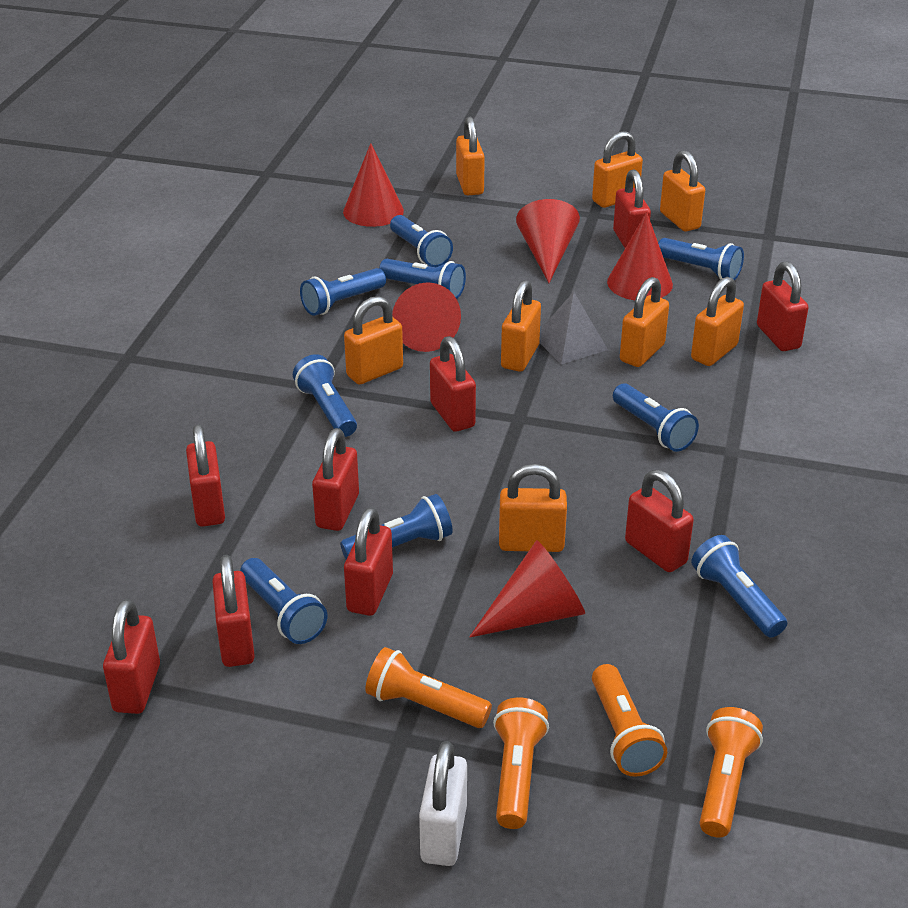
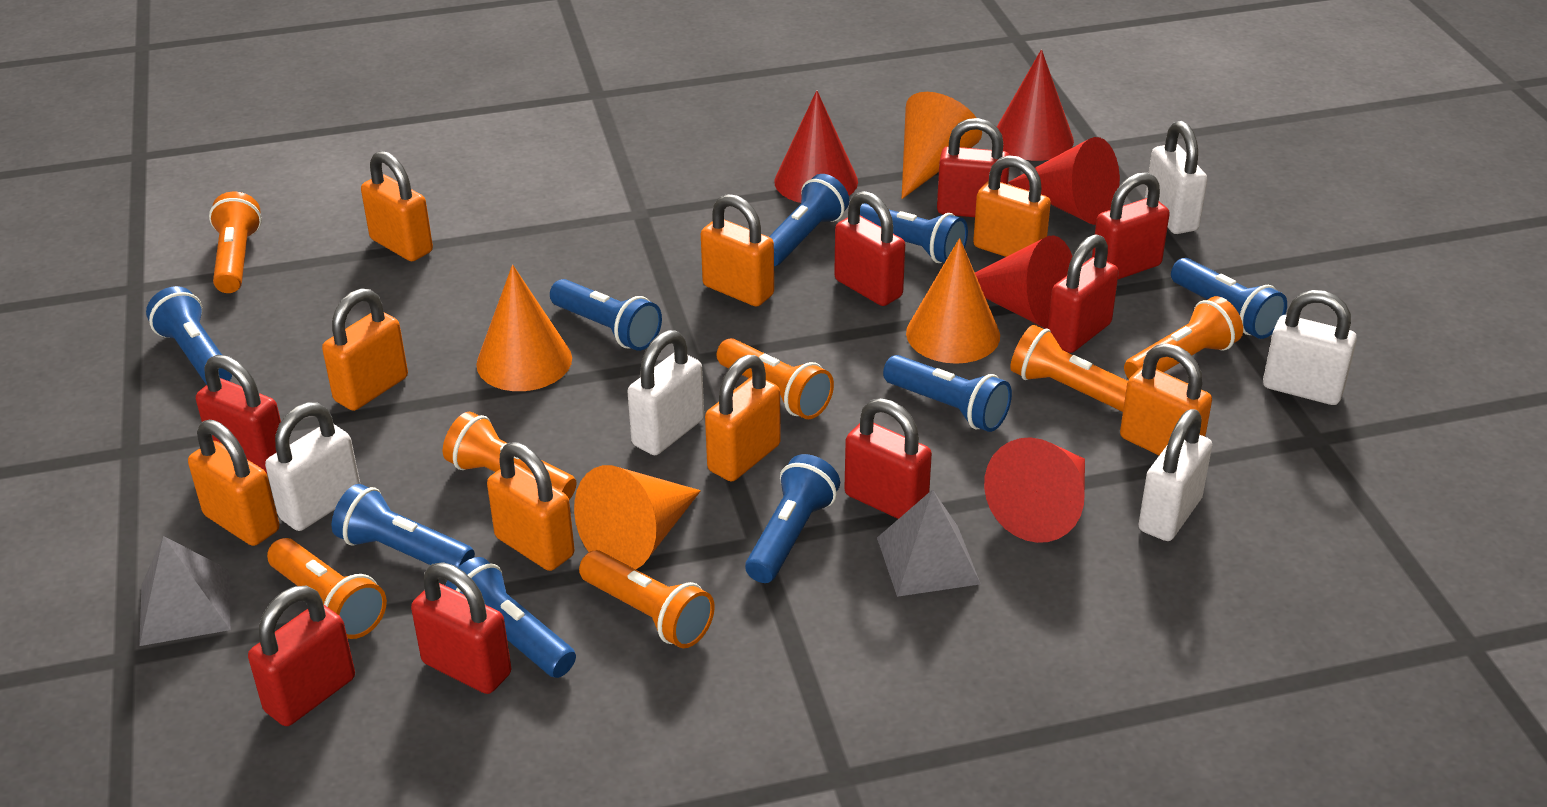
grey pyramid: 1 -> 2
orange cone: 0 -> 4
orange flashlight: 4 -> 7
red padlock: 9 -> 8
white padlock: 1 -> 5

